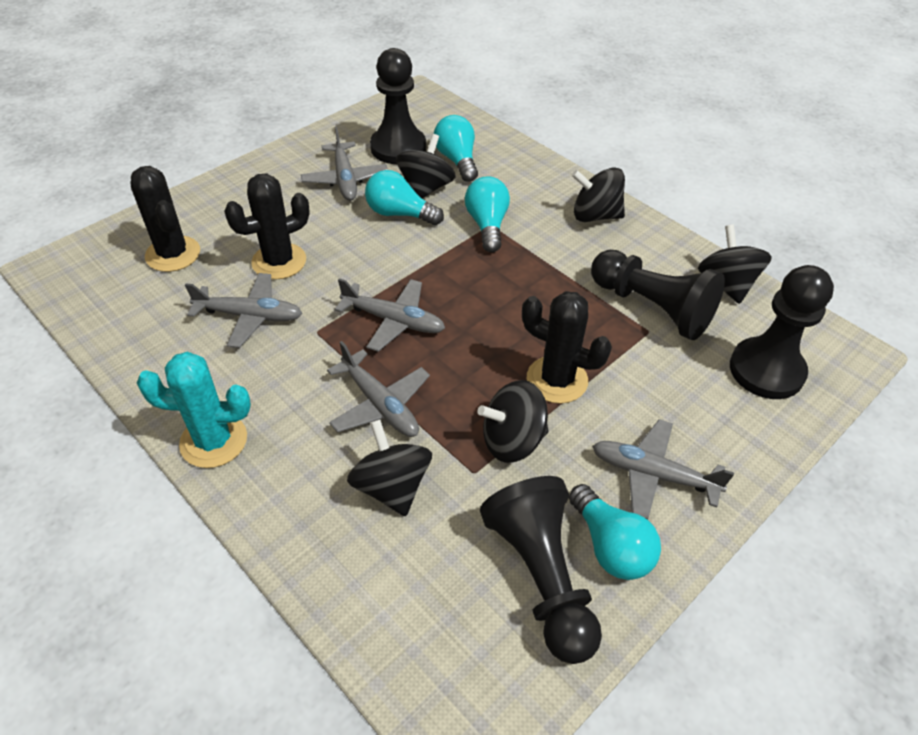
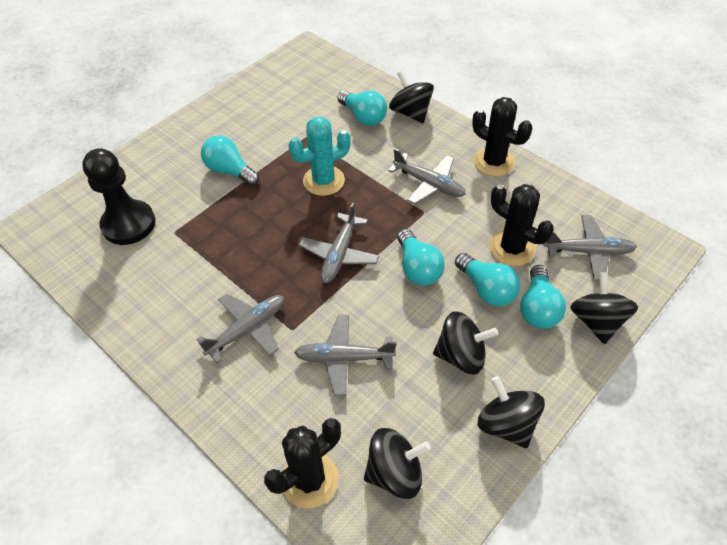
black pawn: 4 -> 1
turquoise light bulb: 4 -> 5

